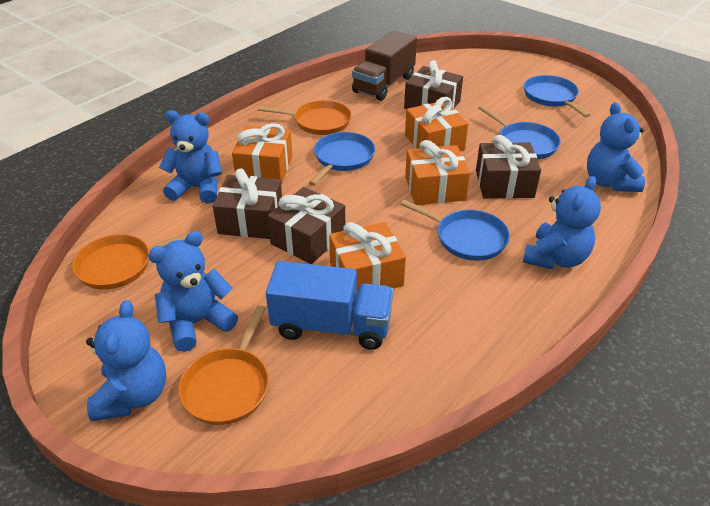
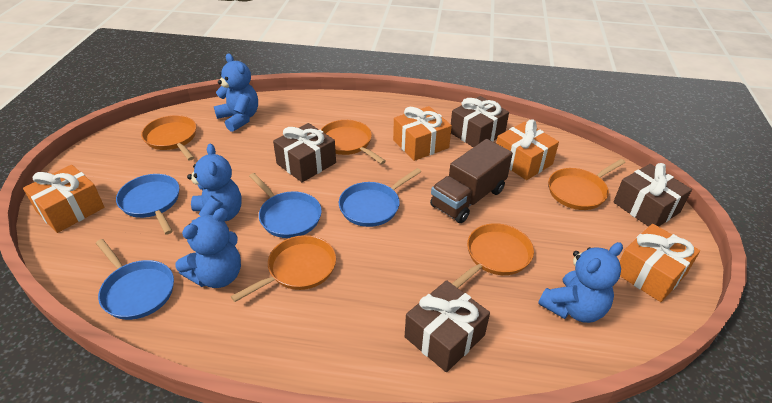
blue teddy bear: 5 -> 4
blue truck: 1 -> 0
orange pan: 3 -> 5

